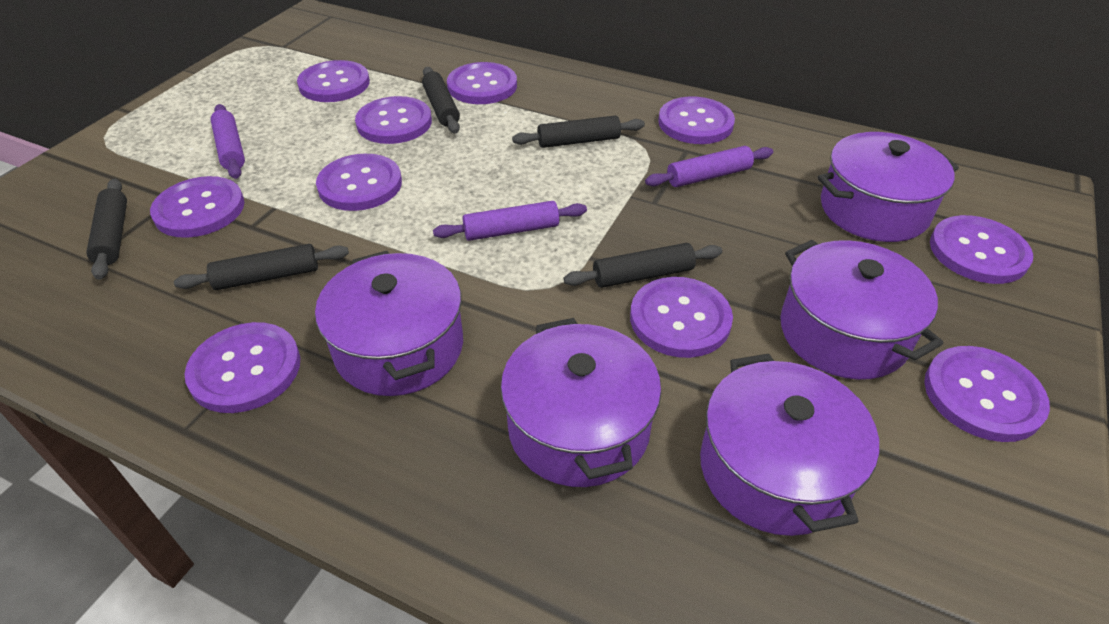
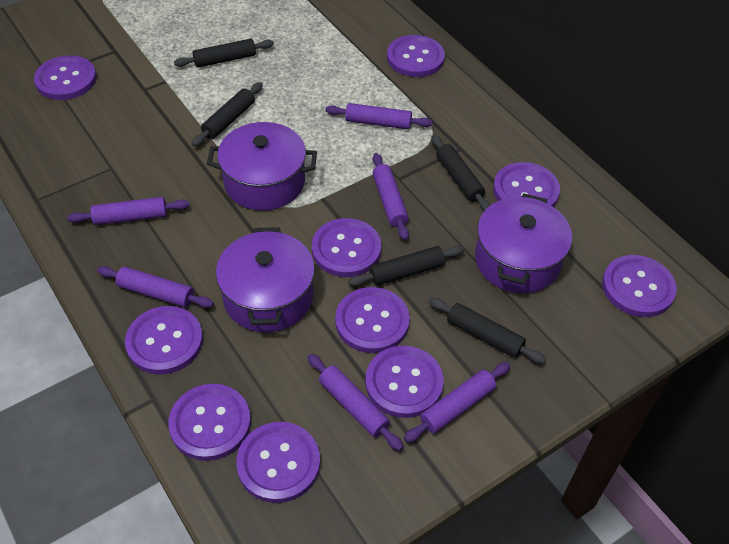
purple pot: 5 -> 3
purple rolling pin: 3 -> 6

